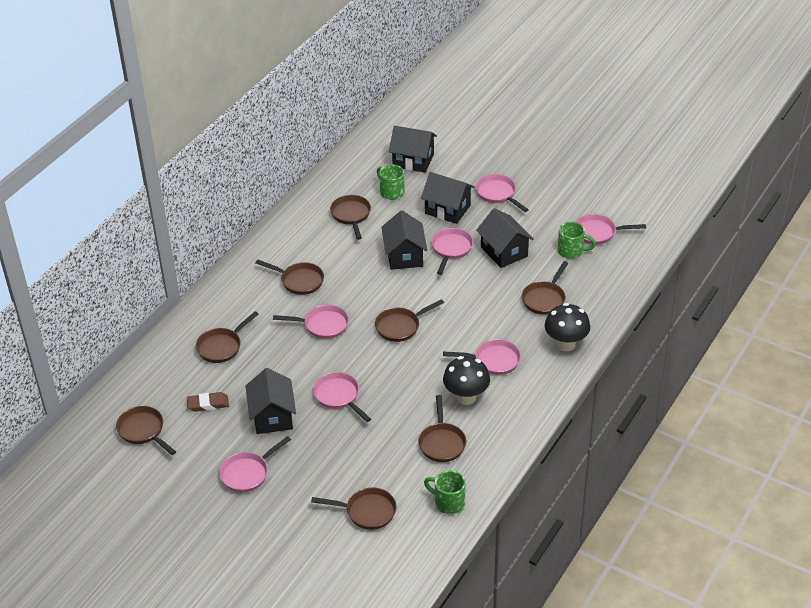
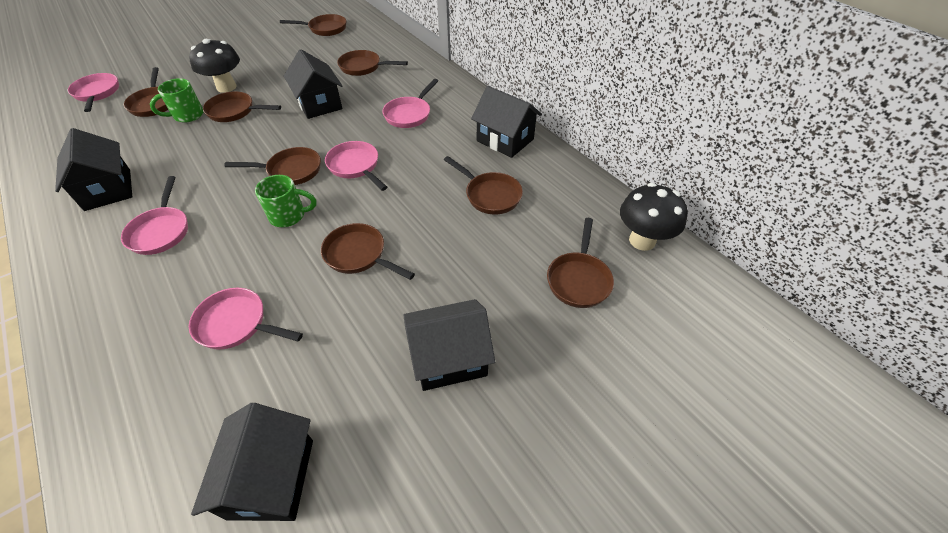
brown eraser: 1 -> 0
green mug: 3 -> 2
pink pan: 7 -> 5

